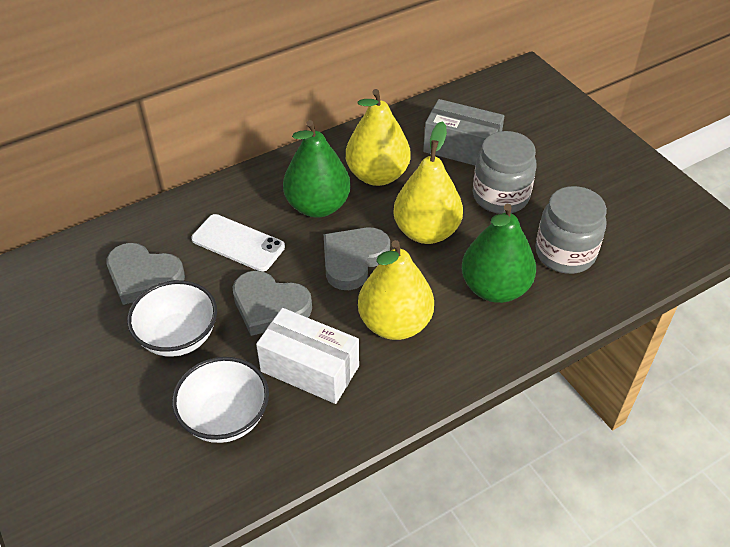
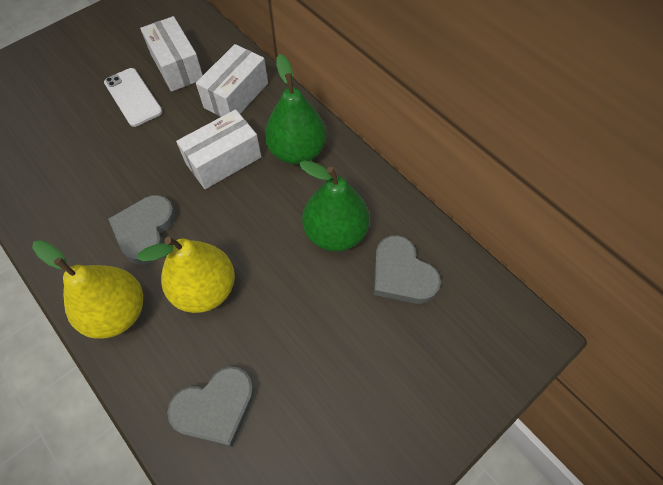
grey box: 1 -> 0
grey jar: 2 -> 0
white bowl: 2 -> 0
white box: 1 -> 3
yellow pear: 3 -> 2

